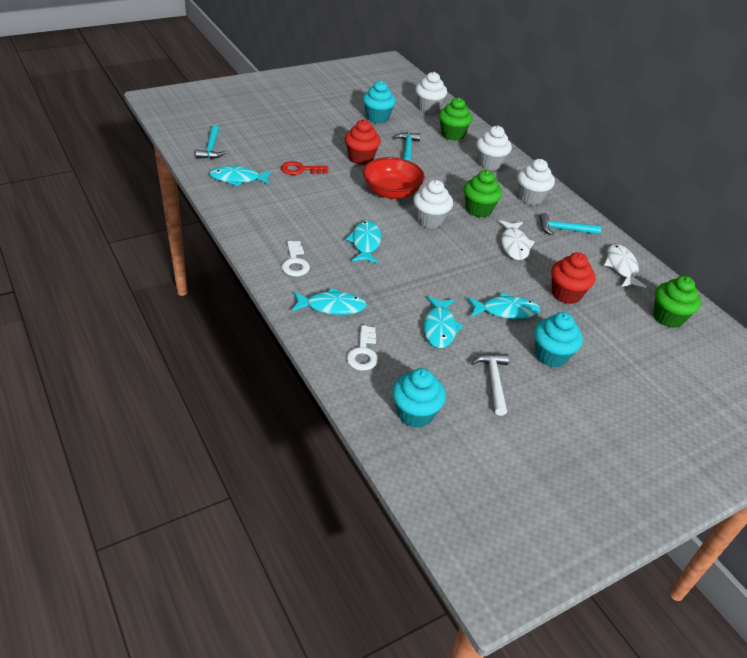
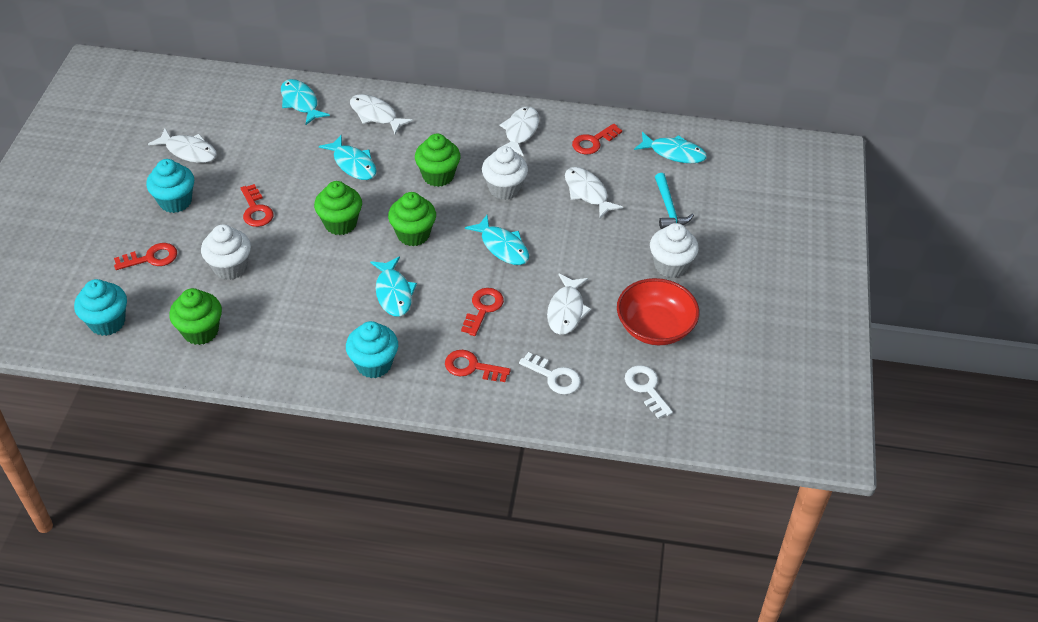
green cupcake: 3 -> 4
red cupcake: 2 -> 0
red key: 1 -> 5
turquoise hammer: 3 -> 1
white cupcake: 4 -> 3
white fish: 2 -> 5
white hammer: 1 -> 0

